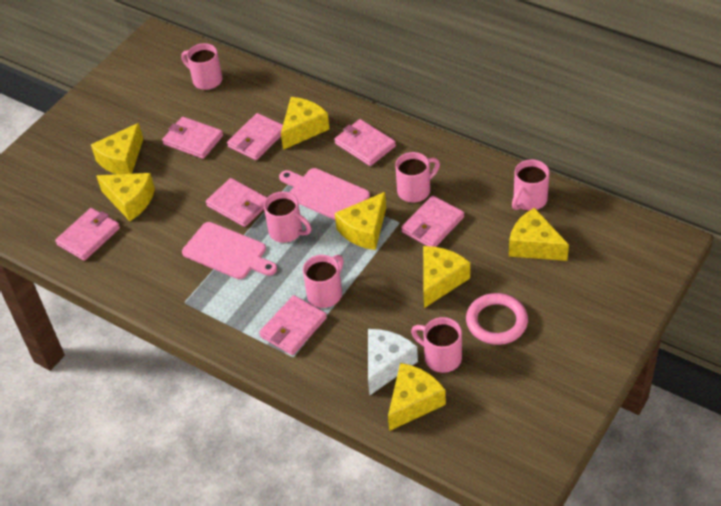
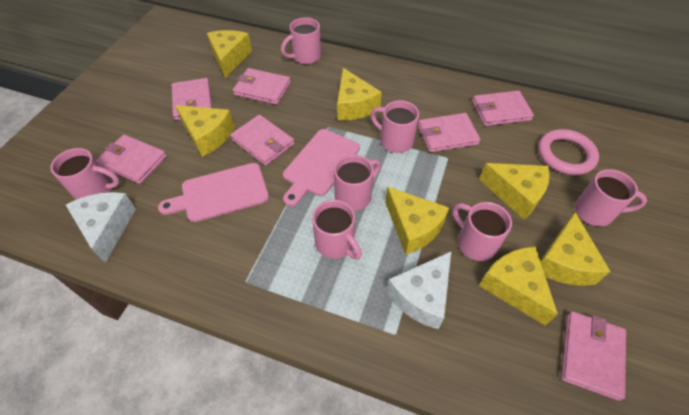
pink mug: 6 -> 7
white cheese: 1 -> 2

